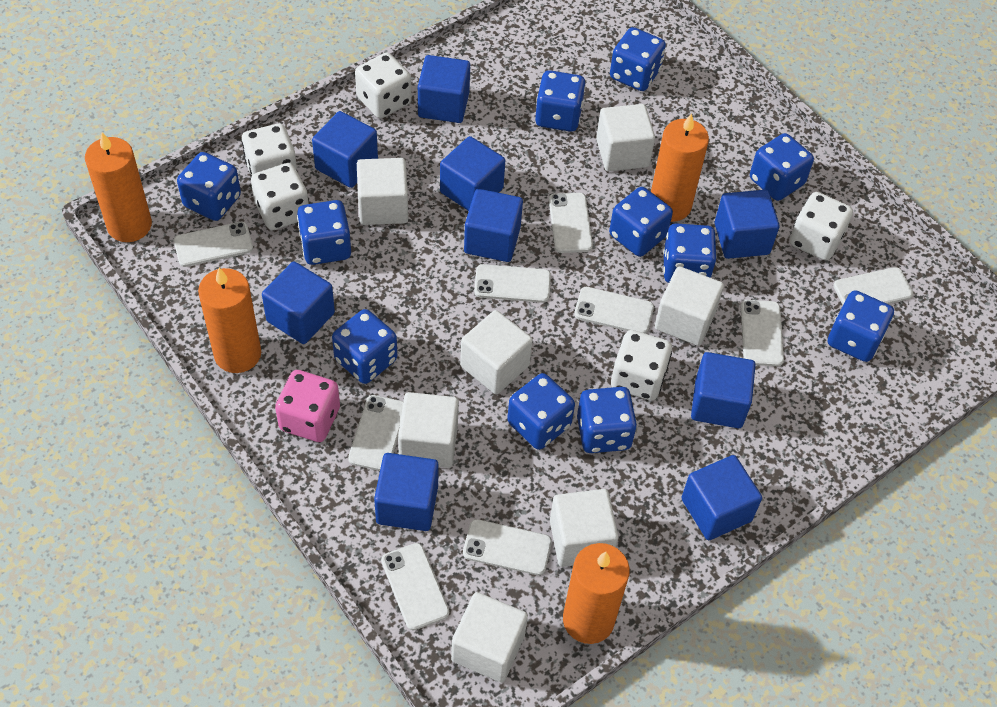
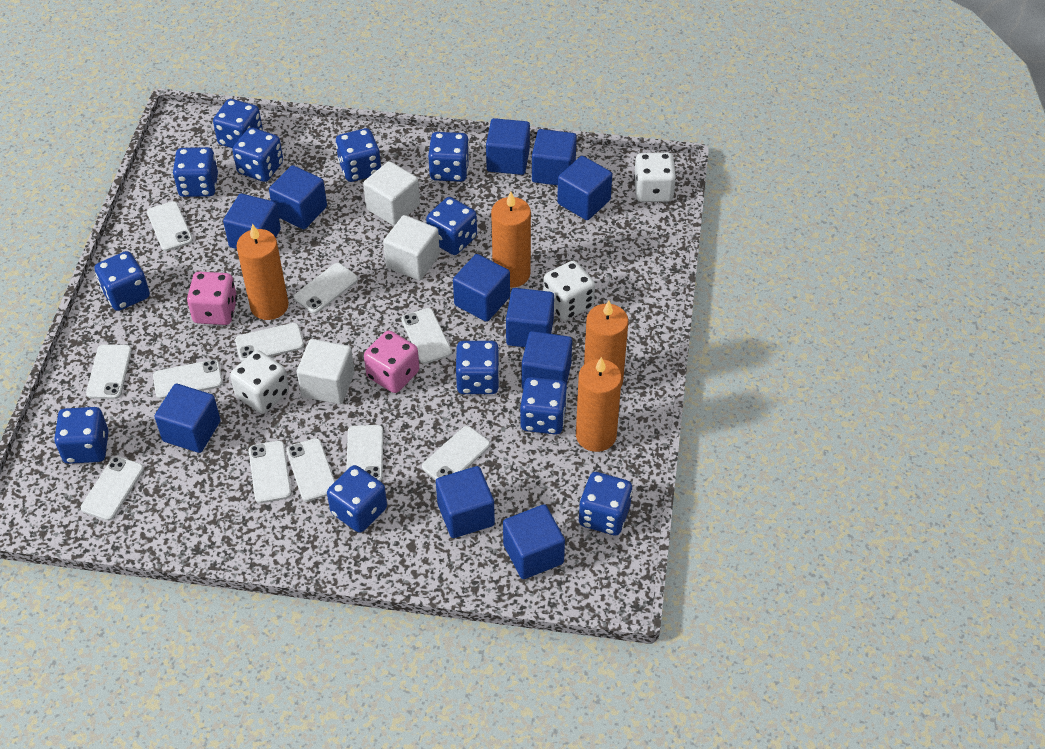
blue cube: 9 -> 11
blue dice: 11 -> 12
pink dice: 1 -> 2
white cube: 7 -> 3
white dice: 5 -> 3
white phone: 9 -> 11

